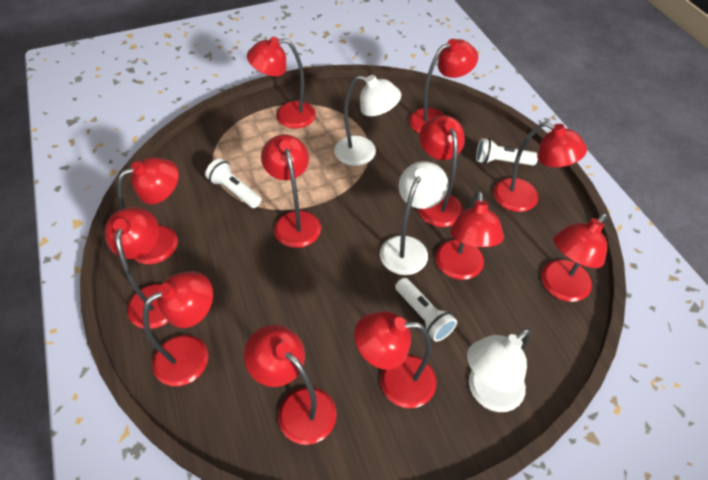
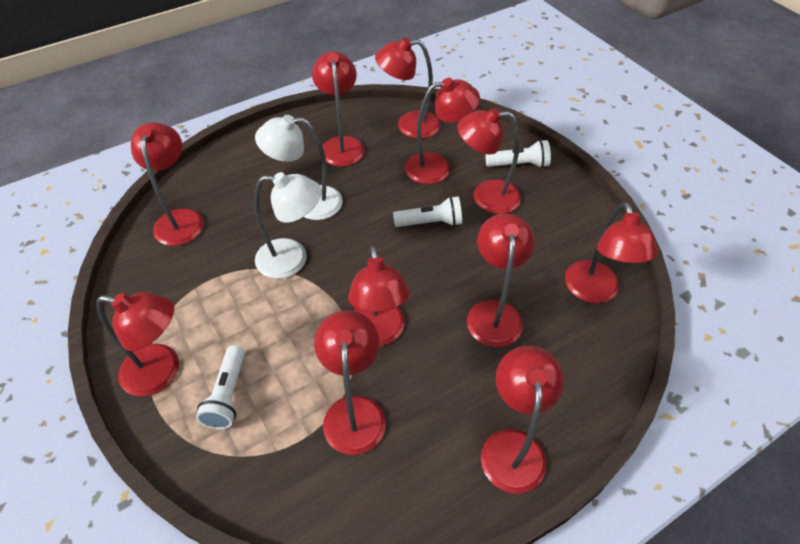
red lamp: 12 -> 11
white lamp: 3 -> 2

